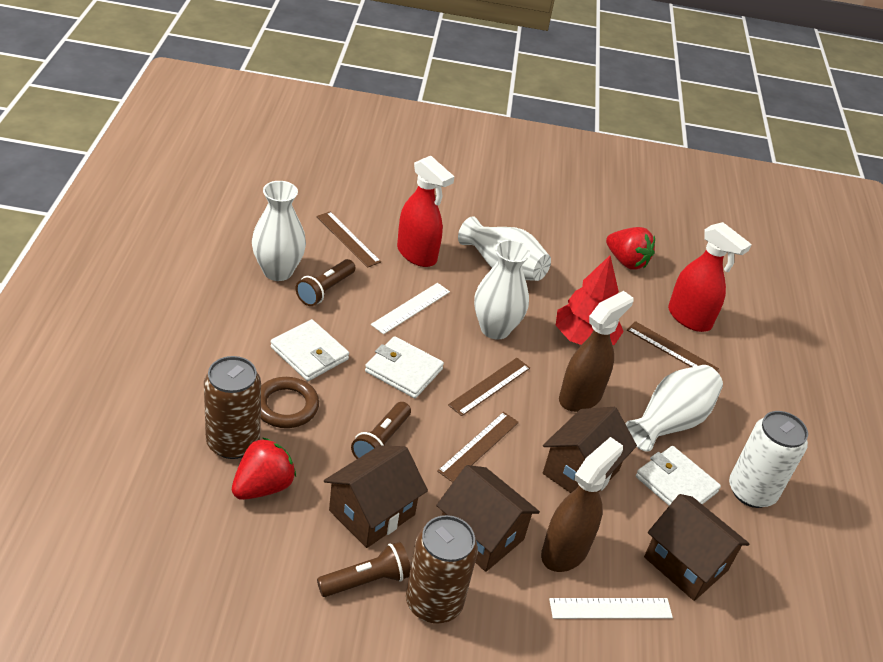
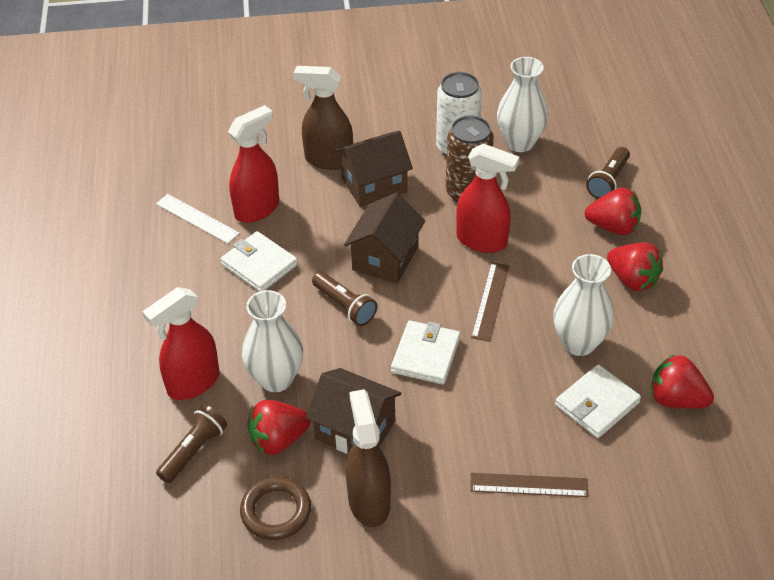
brown can: 2 -> 1
brown house: 4 -> 3
brown ruler: 4 -> 2
red spray bottle: 2 -> 3
red strawberry: 2 -> 4
red tree: 1 -> 0
white ruler: 2 -> 1
white vase: 4 -> 3

